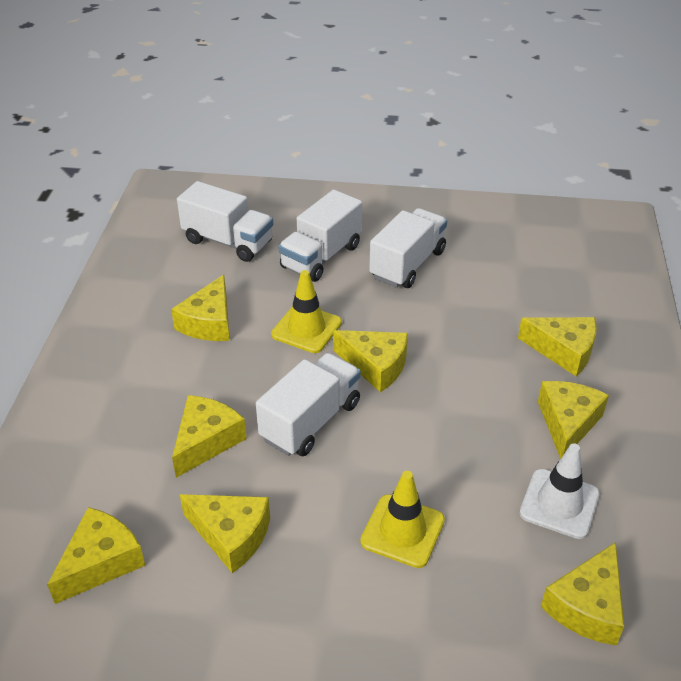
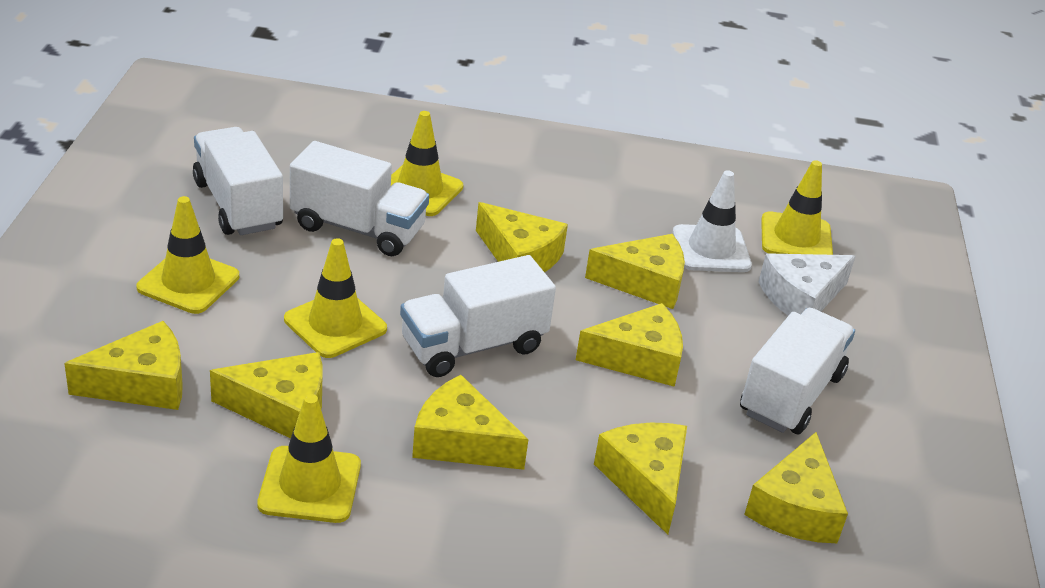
white cheese: 0 -> 1
yellow traffic cone: 2 -> 5

